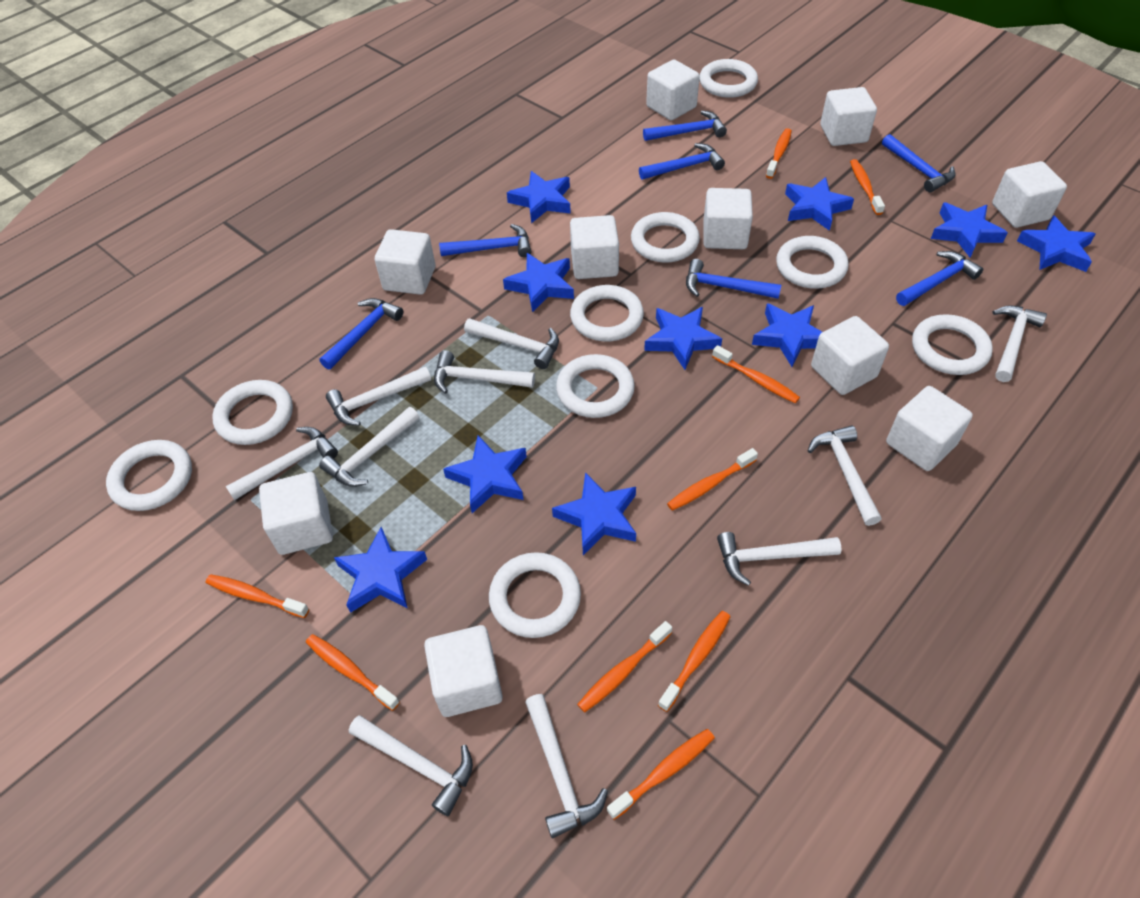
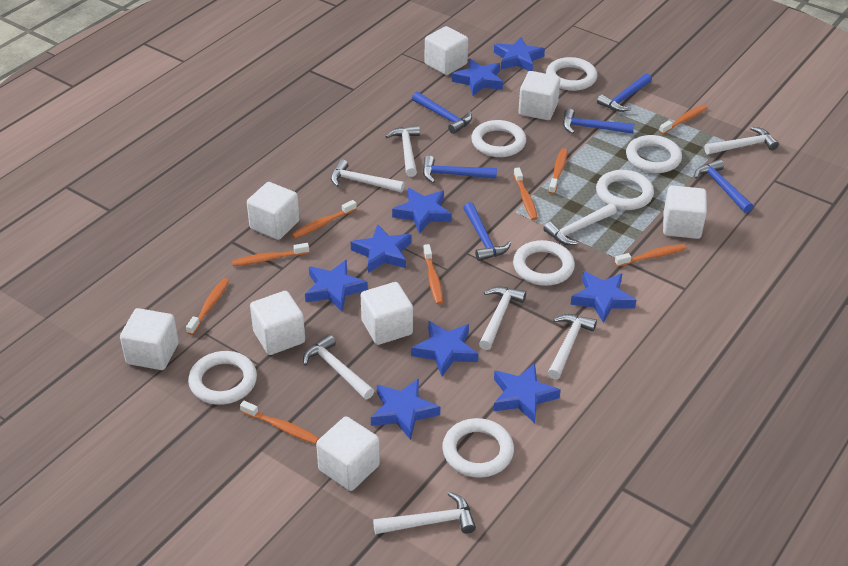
blue hammer: 7 -> 6
blue star: 10 -> 9
white cube: 10 -> 8
white hammer: 10 -> 8
white ring: 9 -> 7

